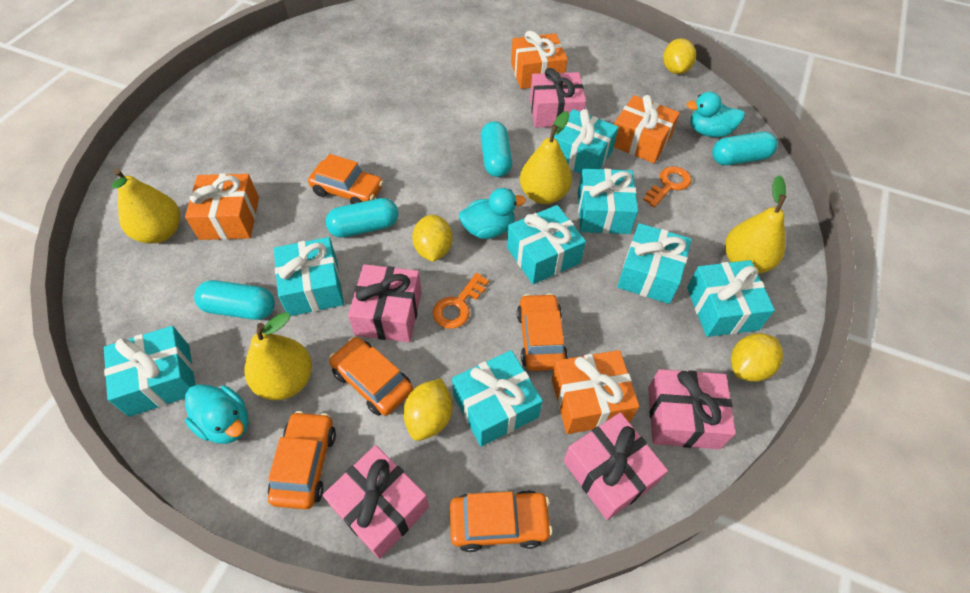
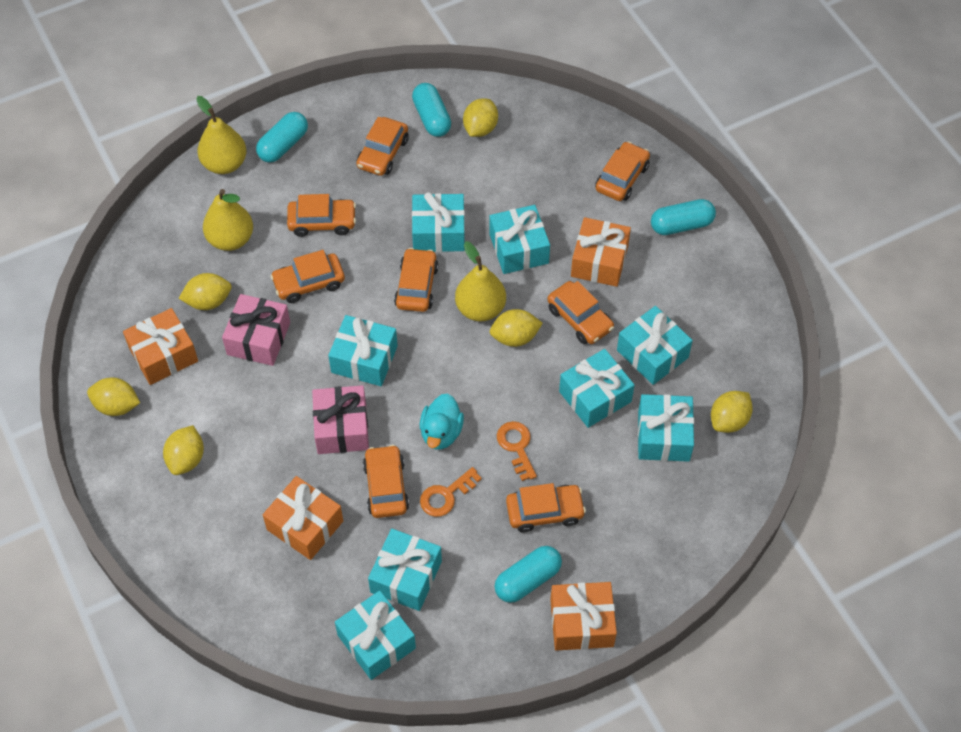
orange car: 5 -> 8
pink gift: 5 -> 2
turquoise duck: 3 -> 1
yellow lemon: 4 -> 6
yellow pear: 4 -> 3

